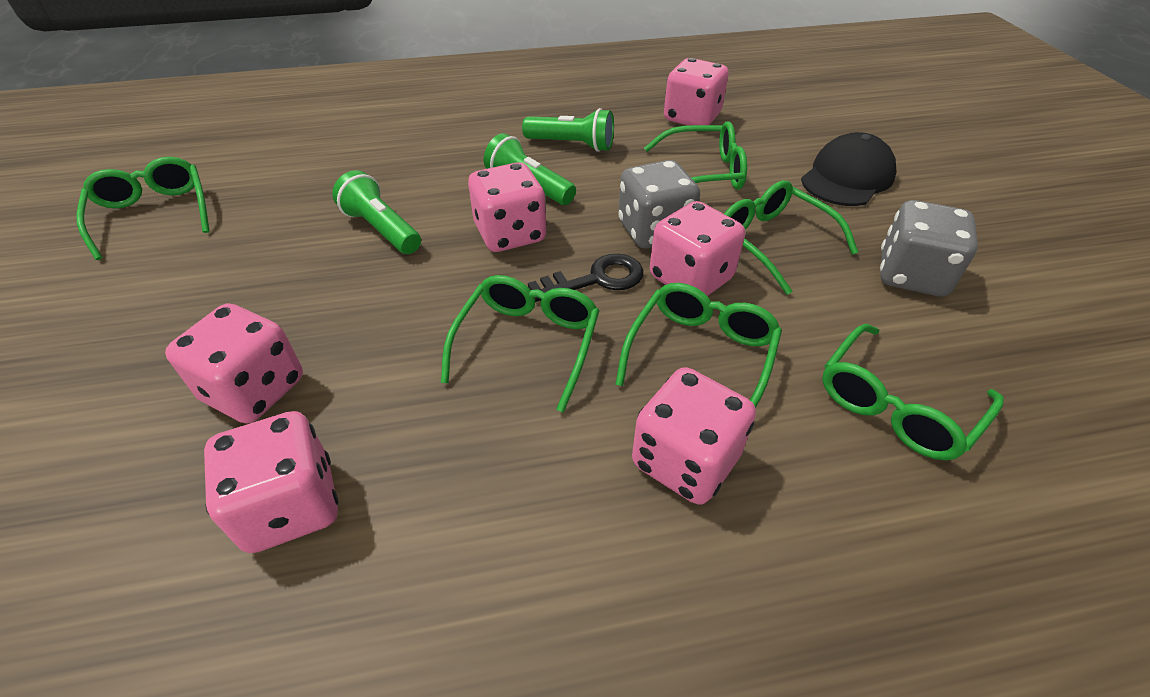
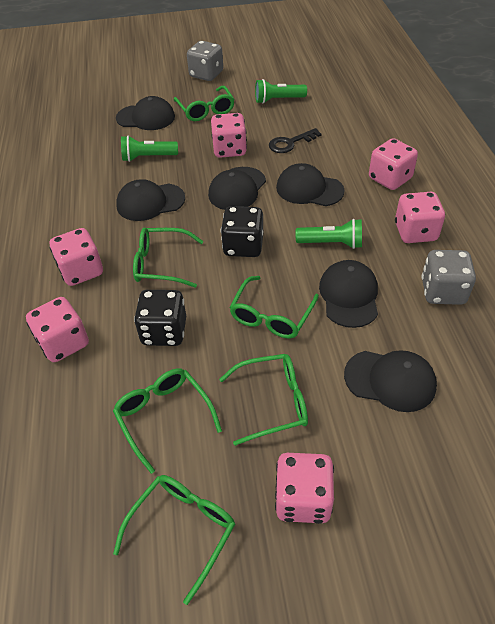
black cap: 1 -> 6
black dice: 0 -> 2

